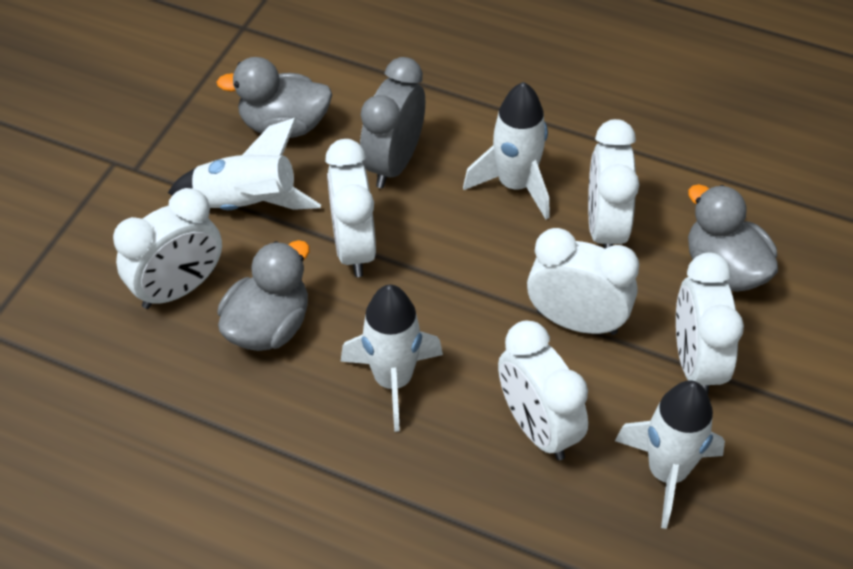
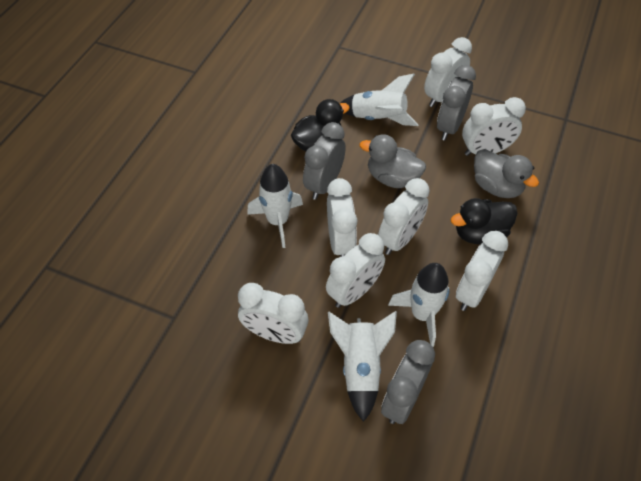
black duck: 0 -> 2
grey clock: 1 -> 3
grey duck: 3 -> 2
white clock: 6 -> 7

